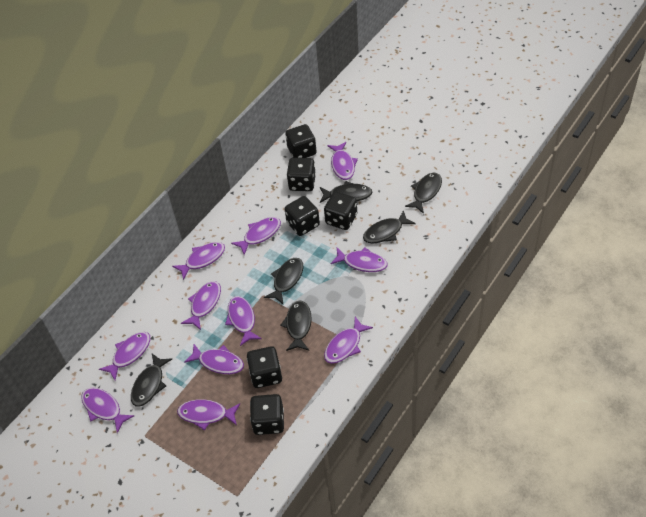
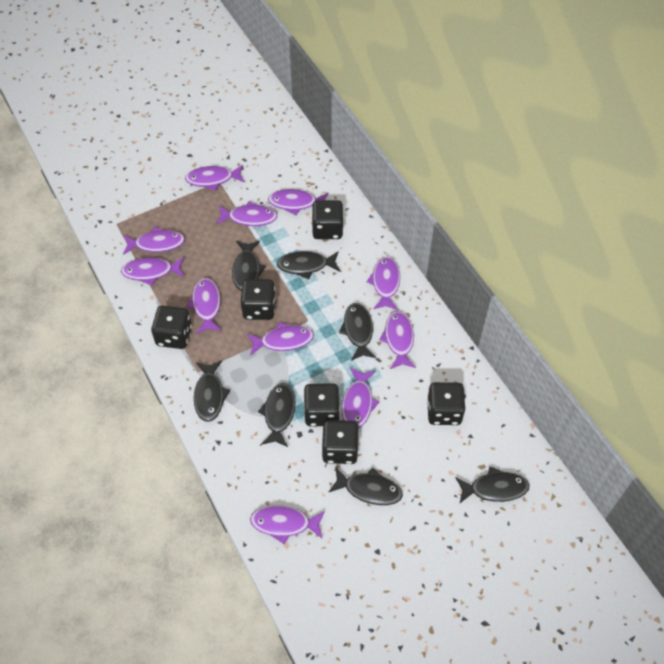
black fish: 6 -> 7

